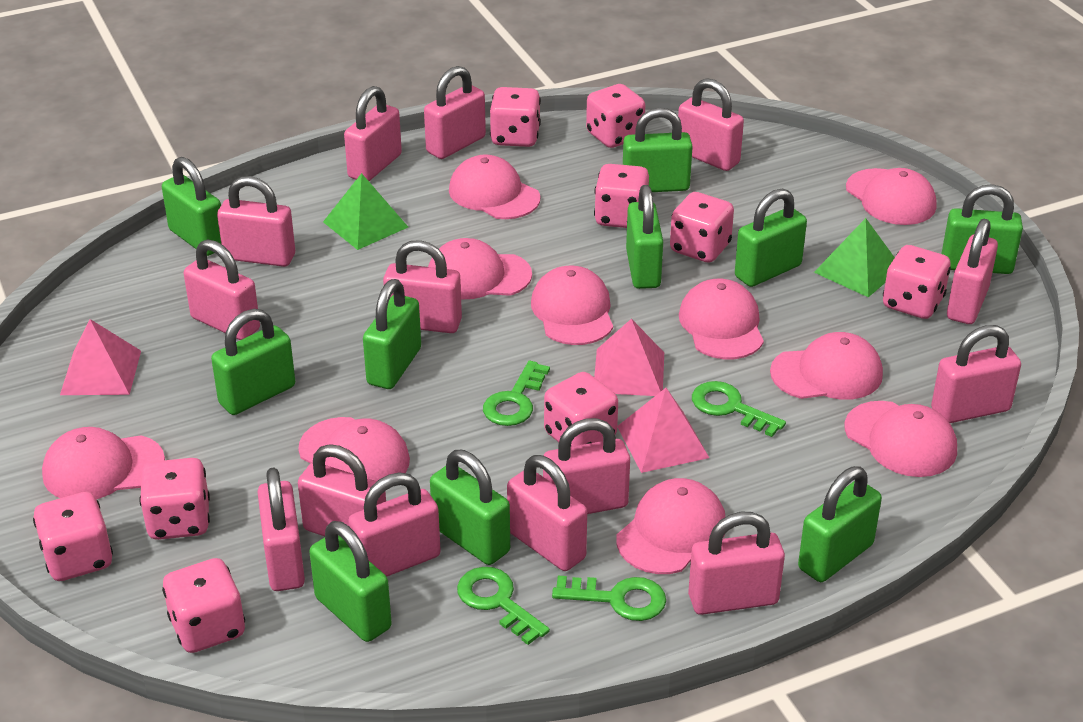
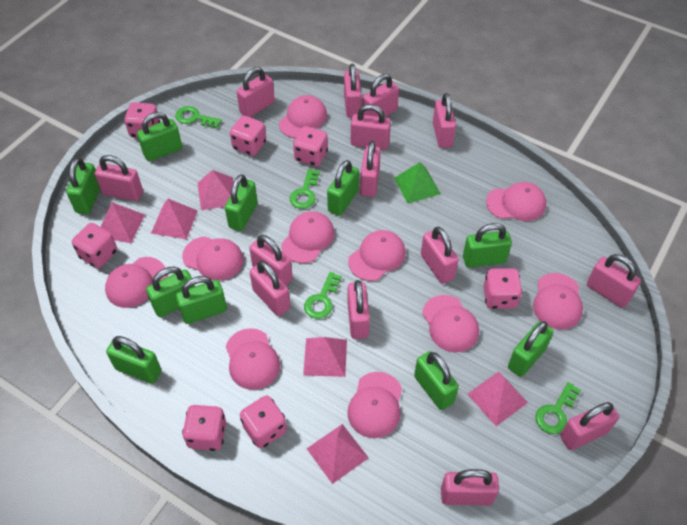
green pyramid: 2 -> 1
pink dice: 9 -> 7
pink pyramid: 3 -> 6

